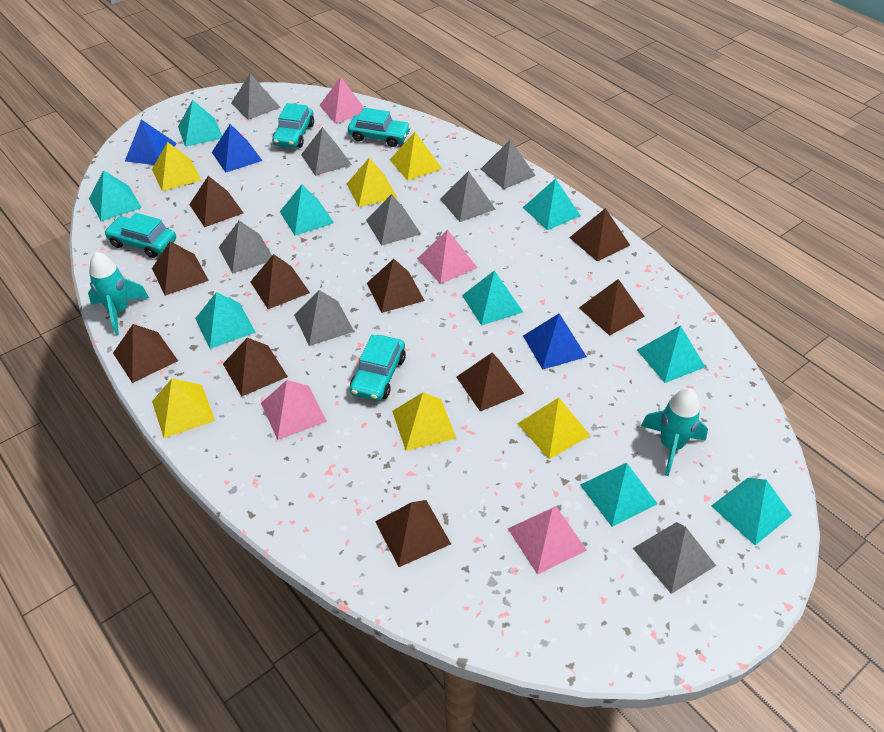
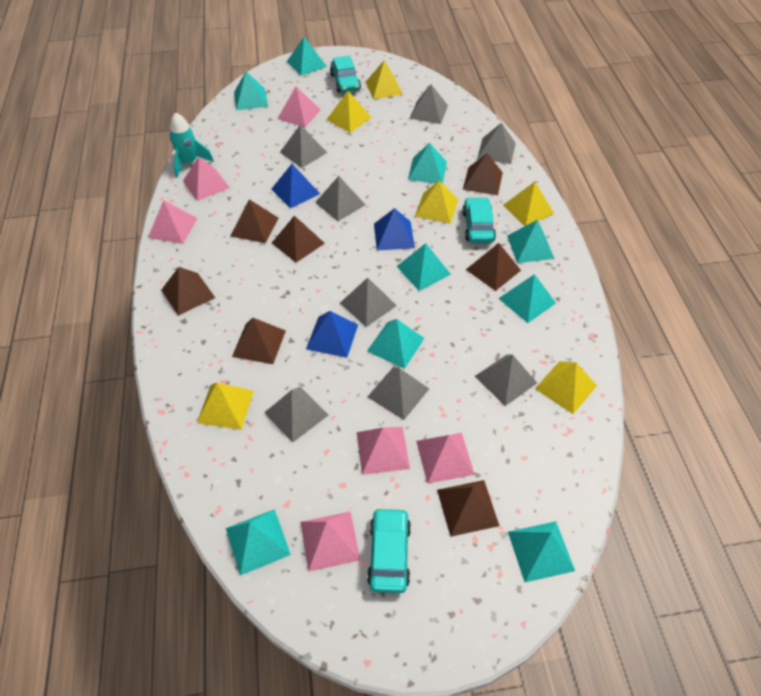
brown pyramid: 10 -> 7
pink pyramid: 4 -> 6
turquoise car: 4 -> 3
turquoise rocket: 2 -> 1

